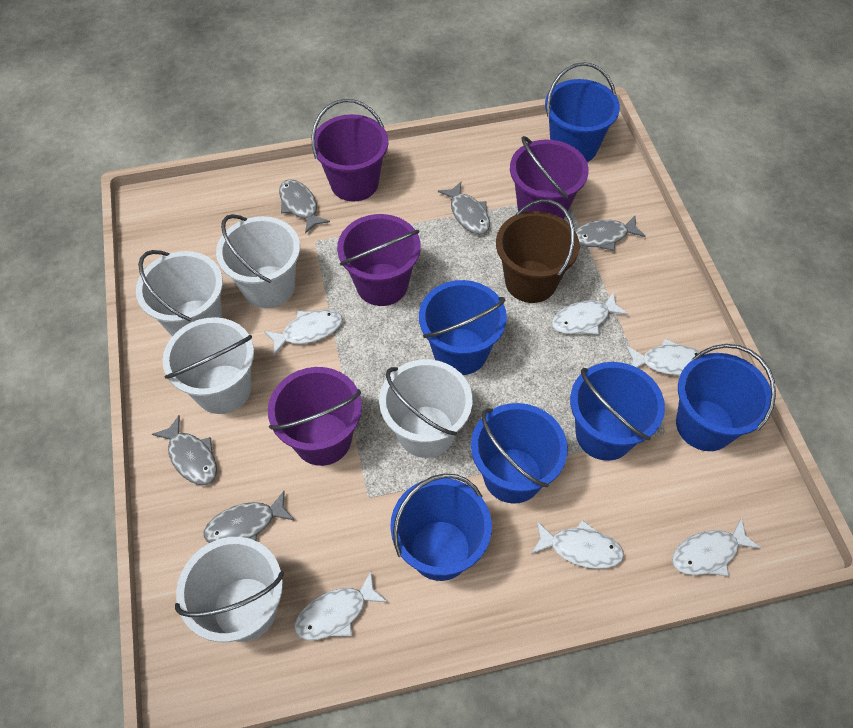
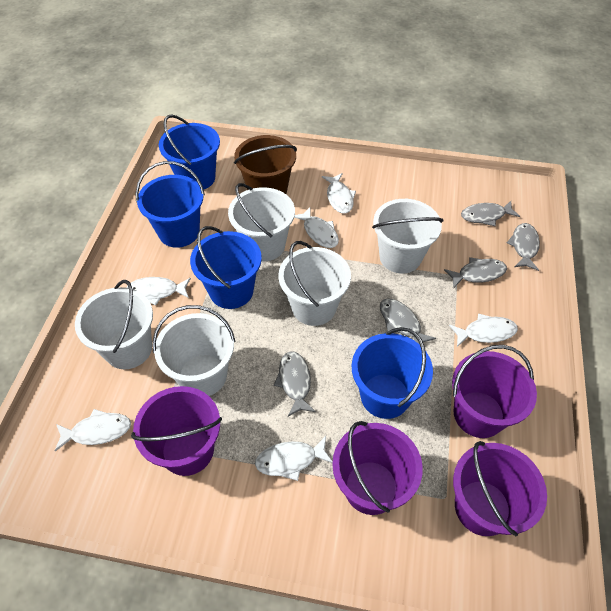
blue bucket: 6 -> 4

